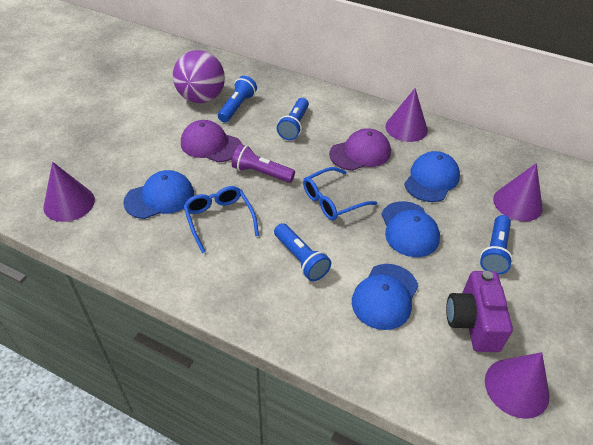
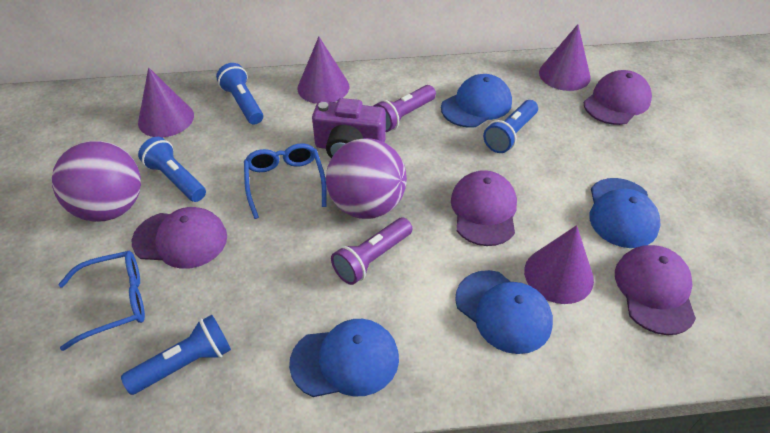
purple ball: 1 -> 2
purple cap: 2 -> 4
purple flashlight: 1 -> 2

